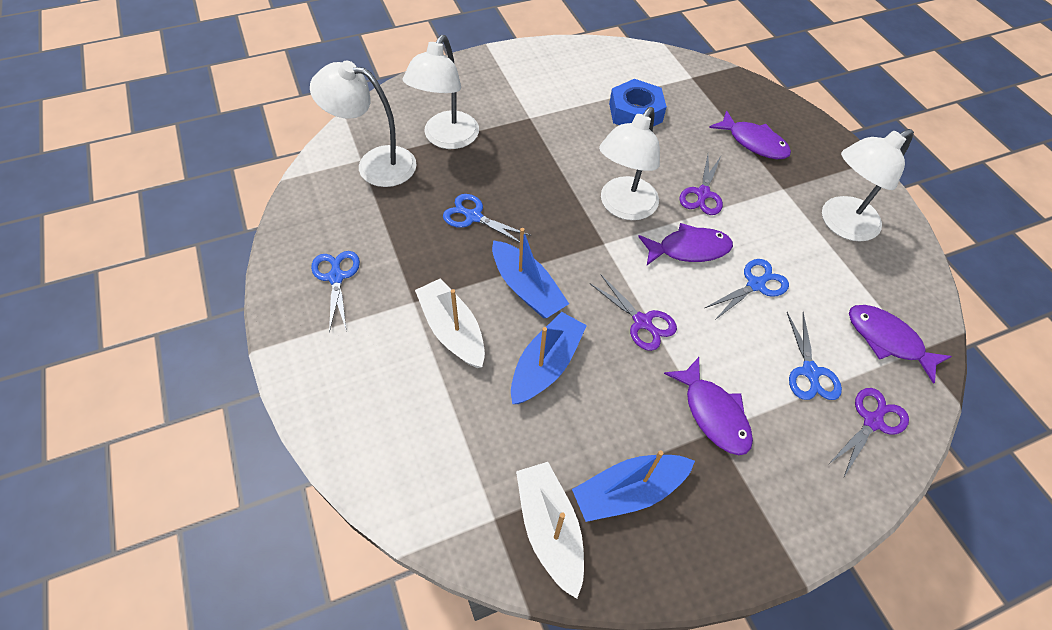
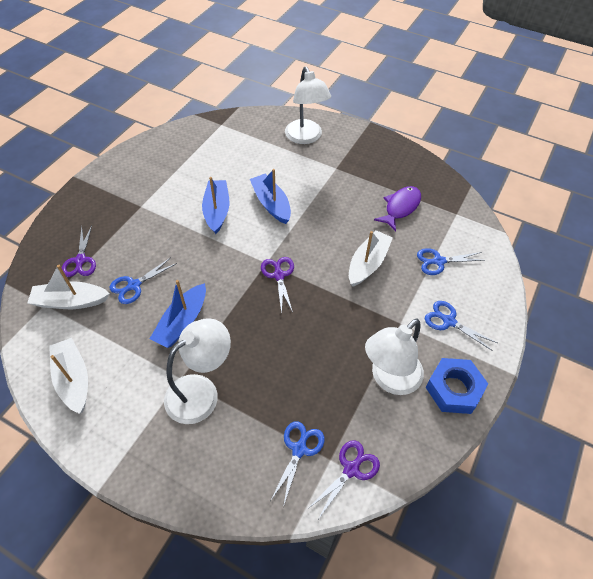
purple fish: 4 -> 1
white boat: 2 -> 3
white lamp: 4 -> 3

